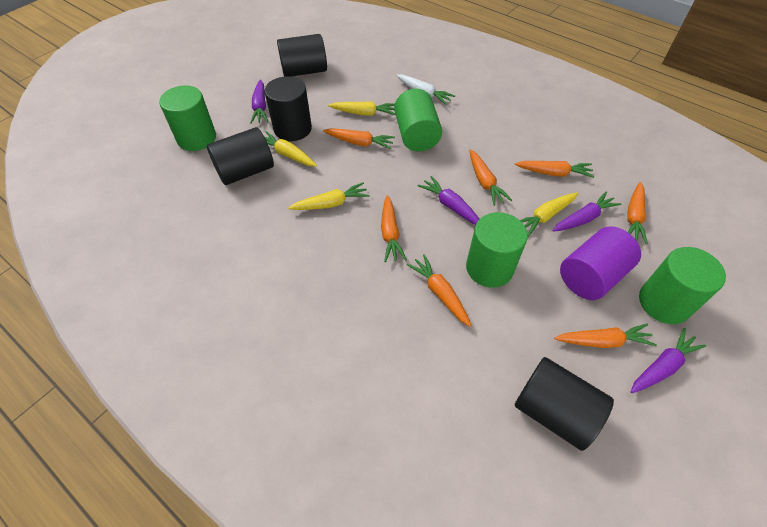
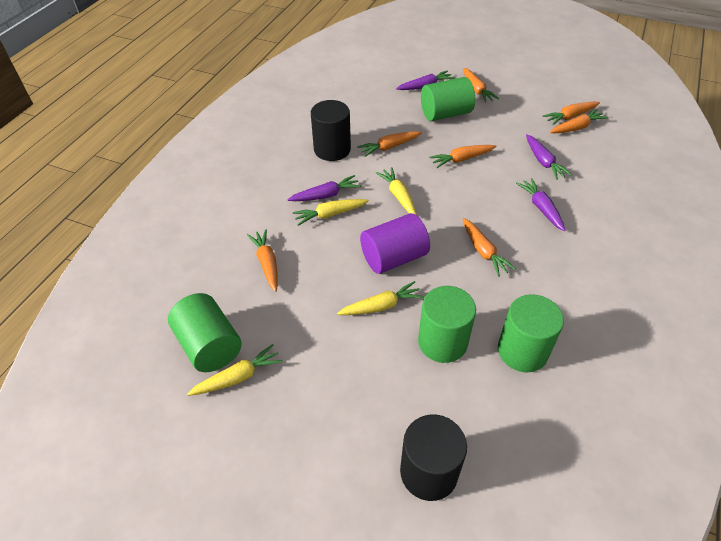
black cylinder: 4 -> 2
white carrot: 1 -> 0

